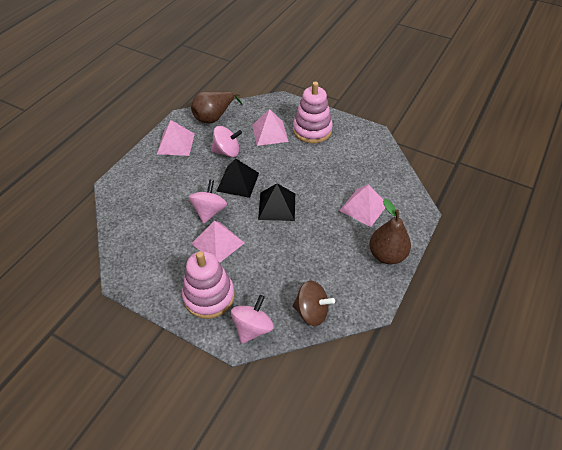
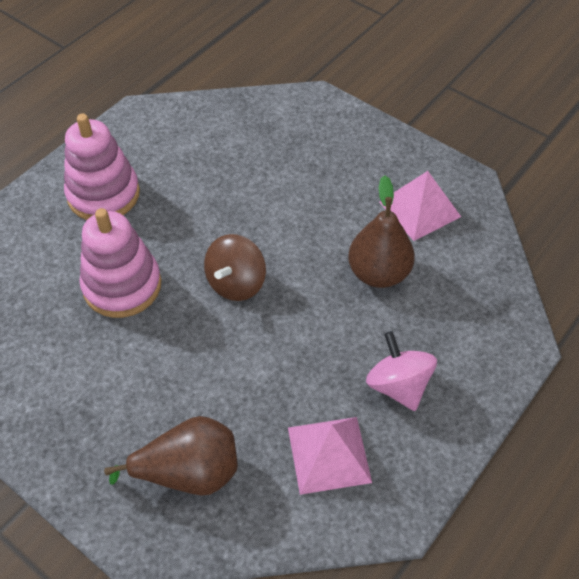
black pyramid: 2 -> 0
pink pyramid: 4 -> 2
pink spinning top: 3 -> 1

